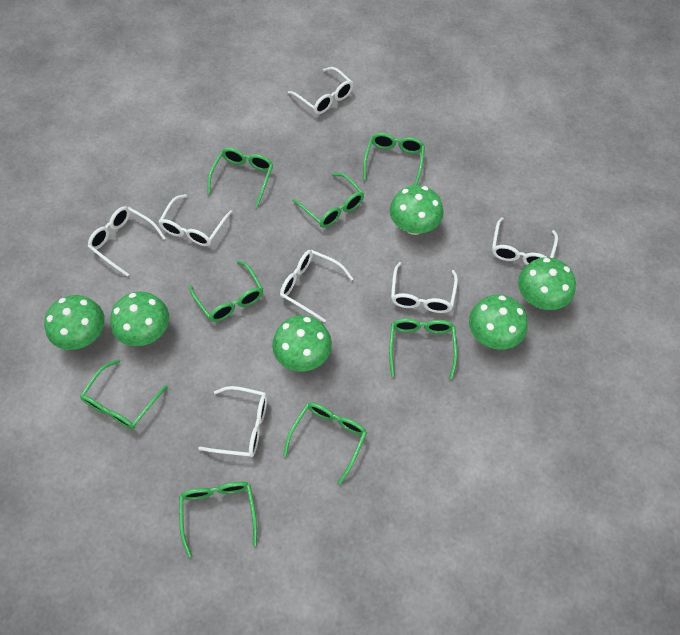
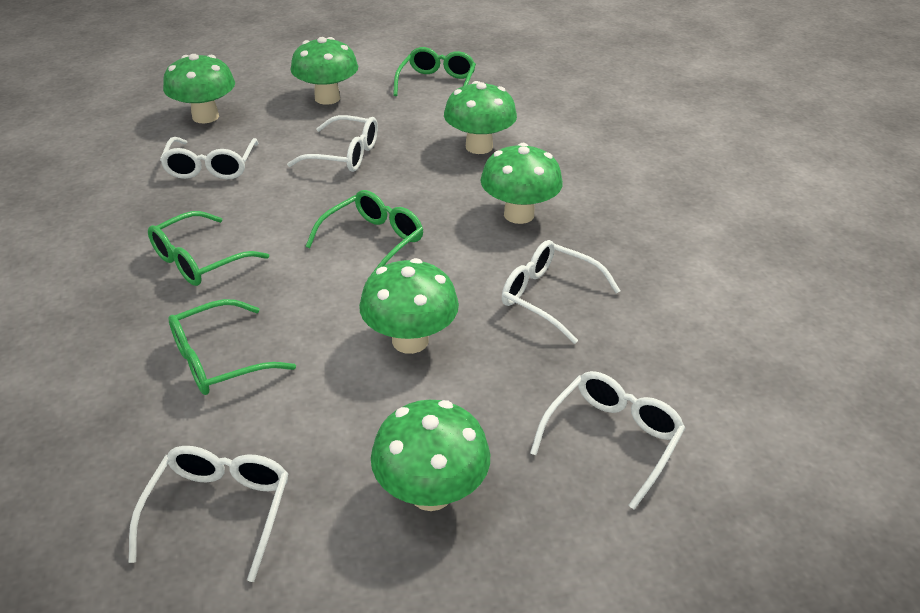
green glasses: 8 -> 4
white glasses: 7 -> 5

